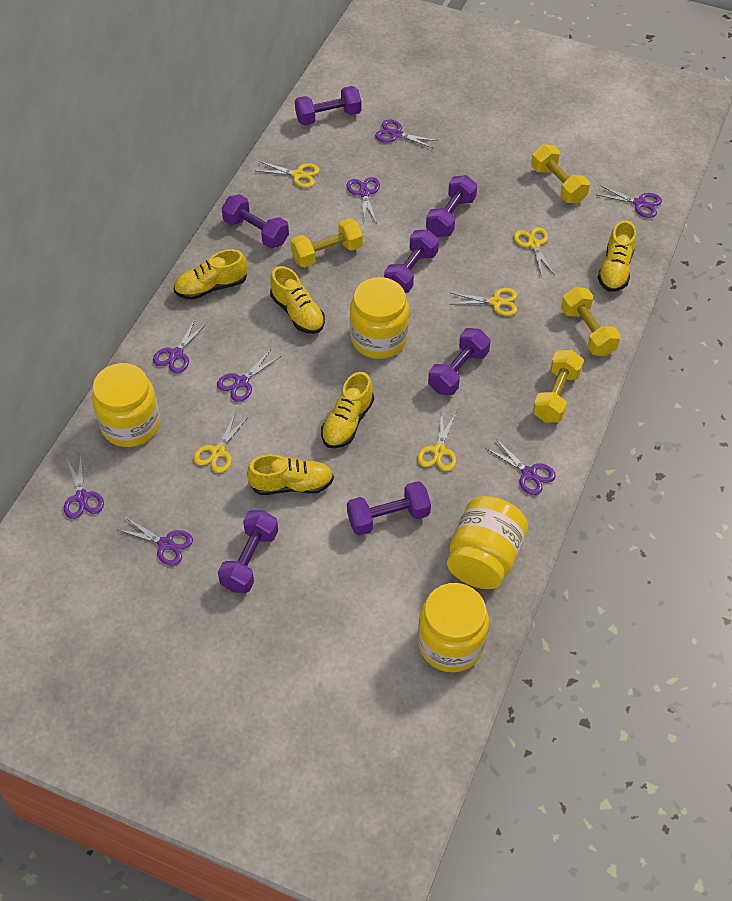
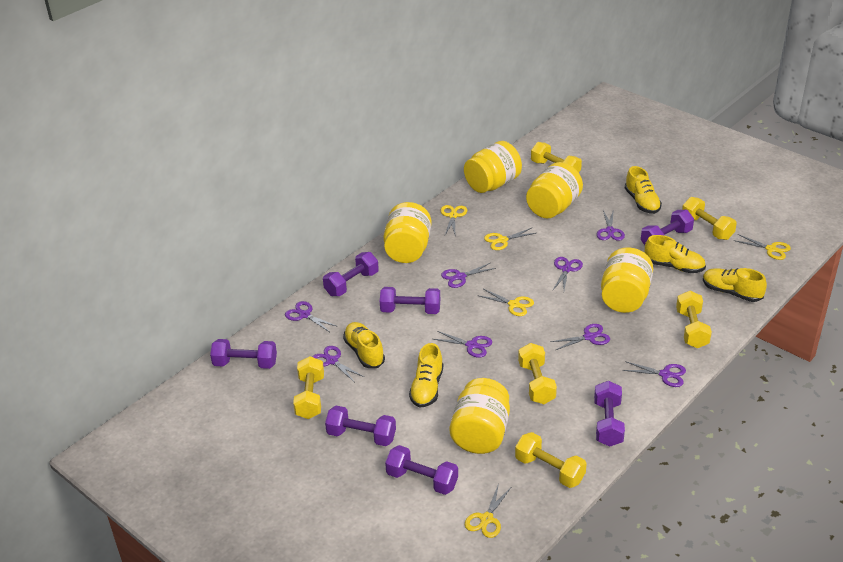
yellow dumbbell: 4 -> 6
yellow jar: 4 -> 5

